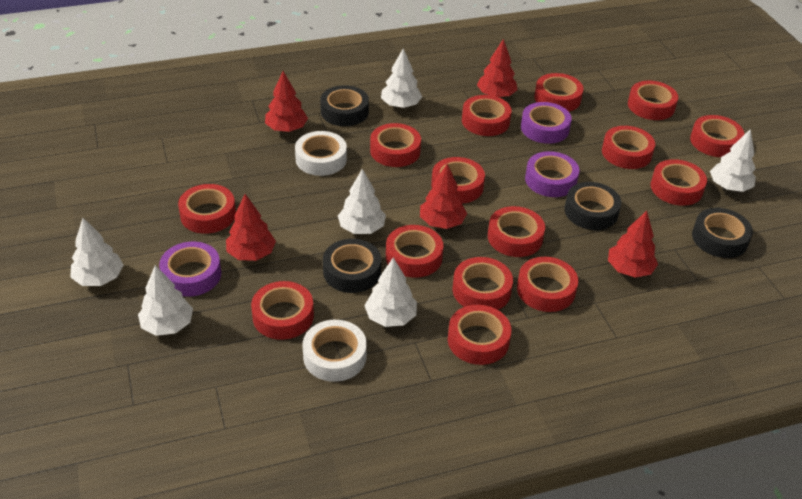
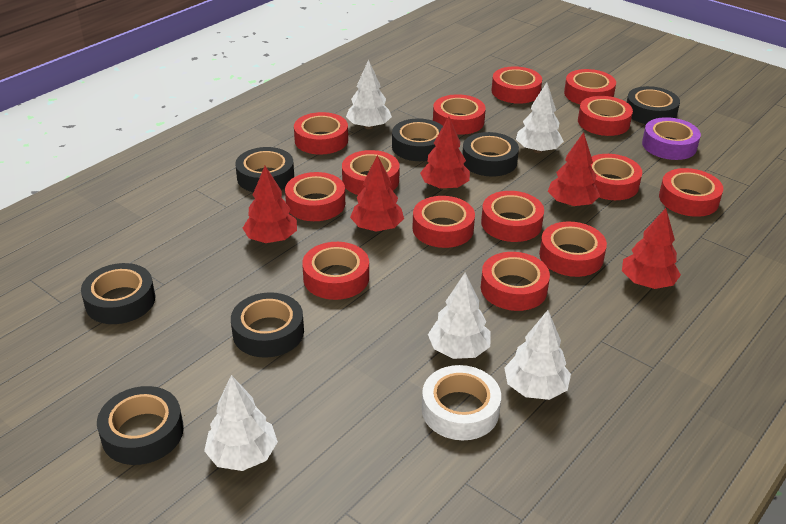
black tape: 4 -> 7
purple tape: 3 -> 1
red tape: 15 -> 14
white tape: 2 -> 1
white tree: 6 -> 5

